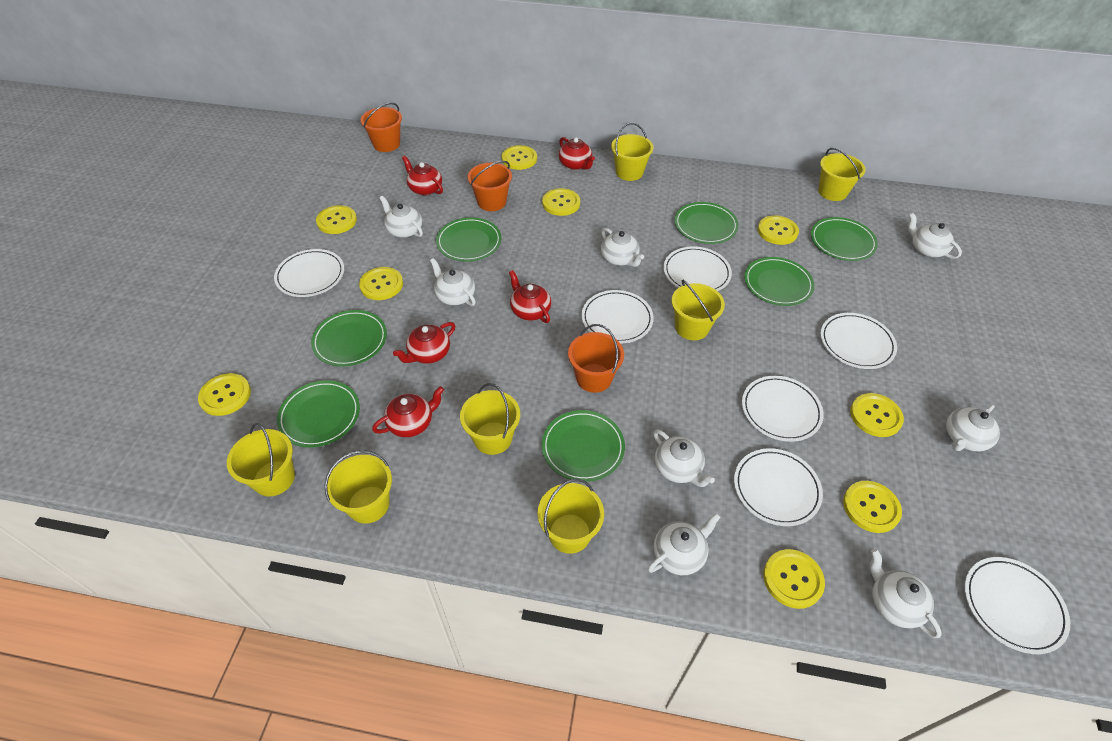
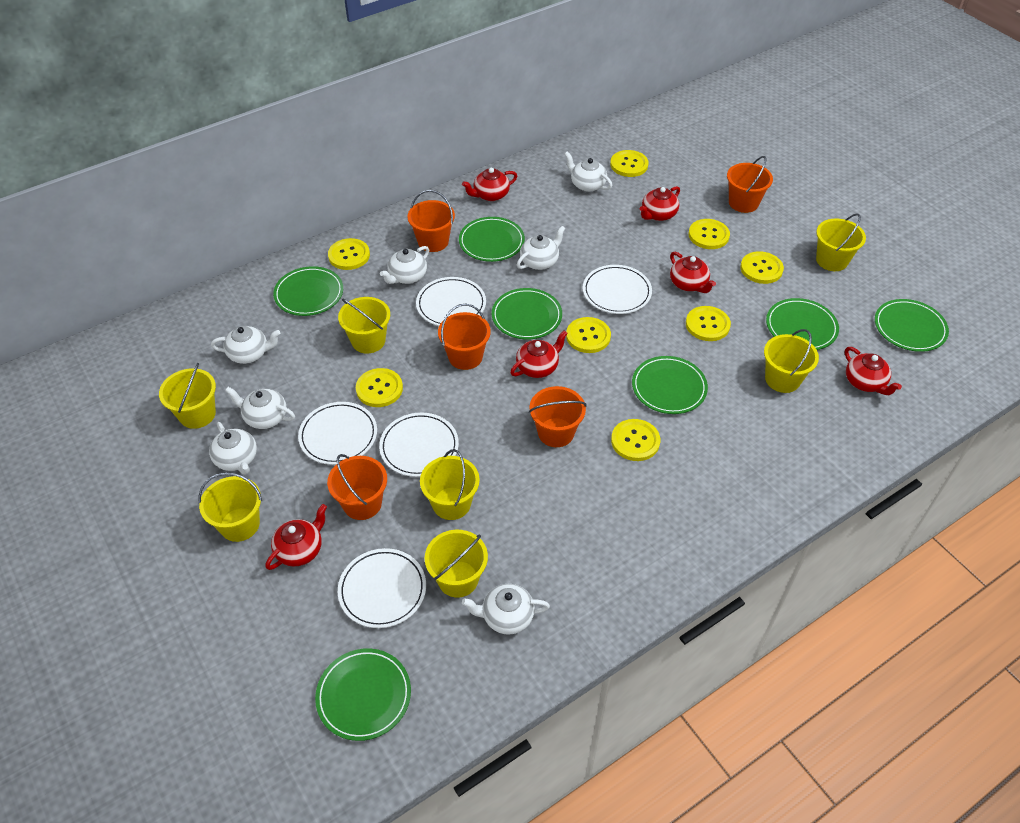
orange bucket: 3 -> 5
red teapot: 5 -> 6
white plate: 7 -> 5
white teapot: 8 -> 7
yellow button: 9 -> 8

